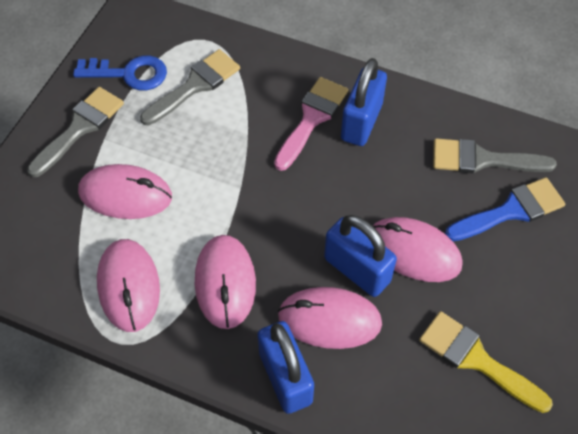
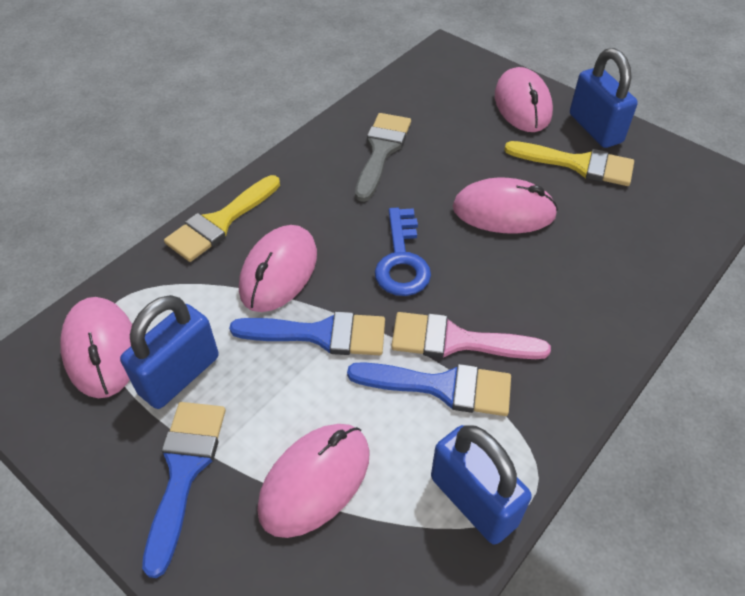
blue brush: 1 -> 3
grey brush: 3 -> 1
yellow brush: 1 -> 2

